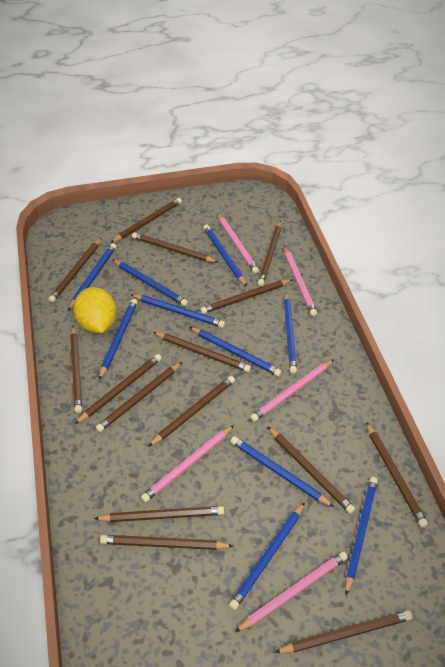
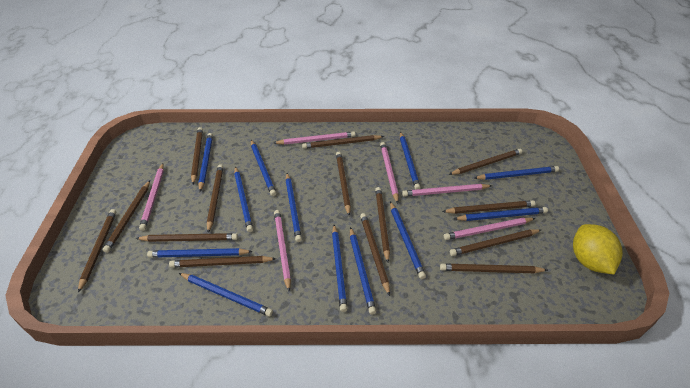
blue pencil: 10 -> 12
brown pencil: 15 -> 14
pink pencil: 5 -> 6

